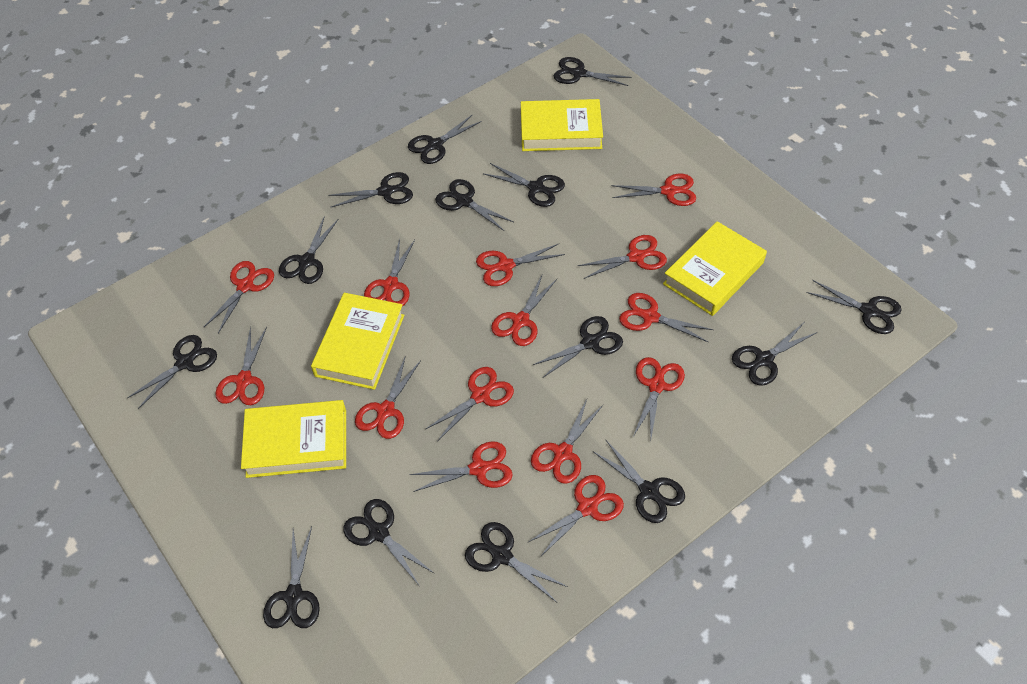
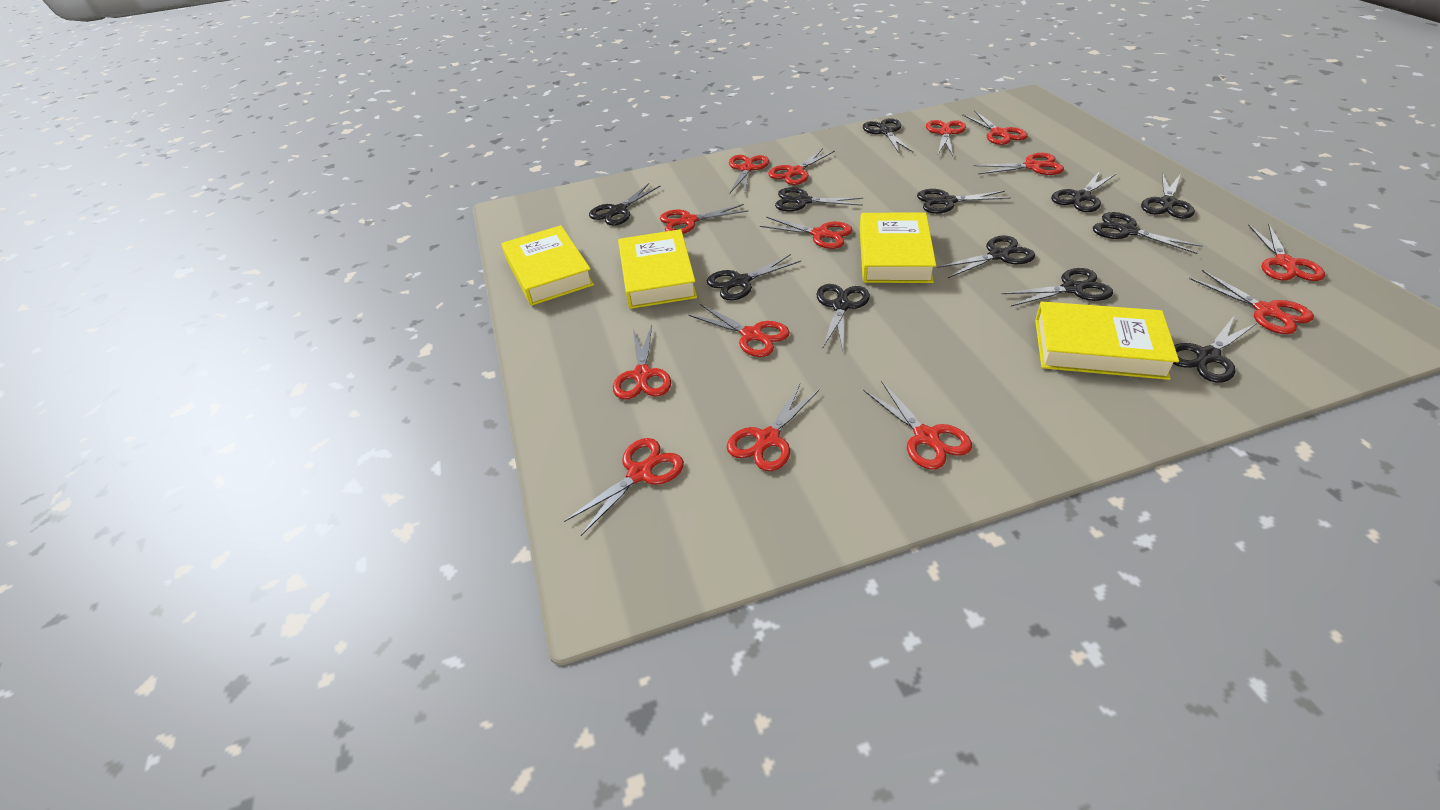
black scissors: 14 -> 12

